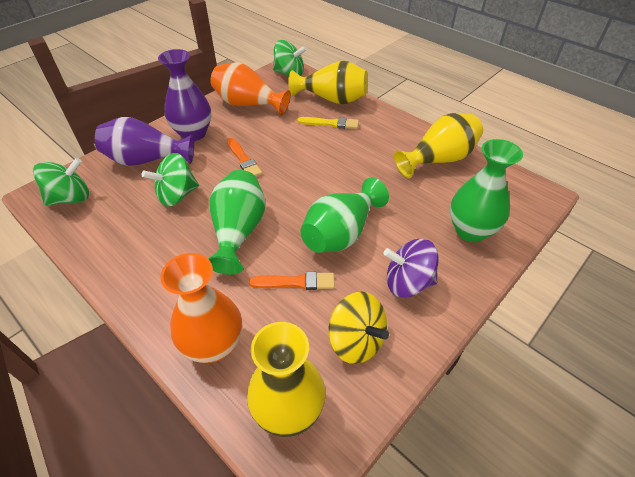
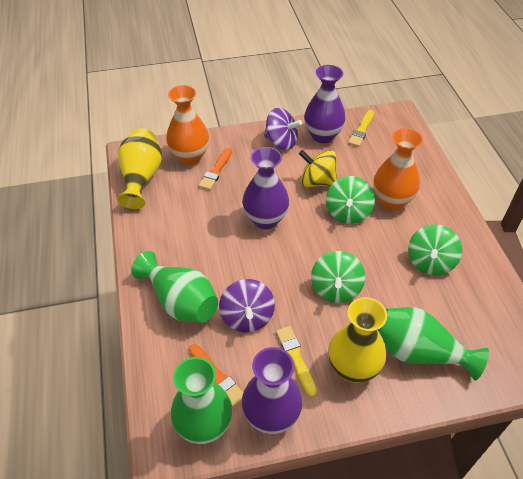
purple spinning top: 1 -> 2
purple vase: 2 -> 3
yellow brush: 1 -> 2
yellow vase: 3 -> 2

